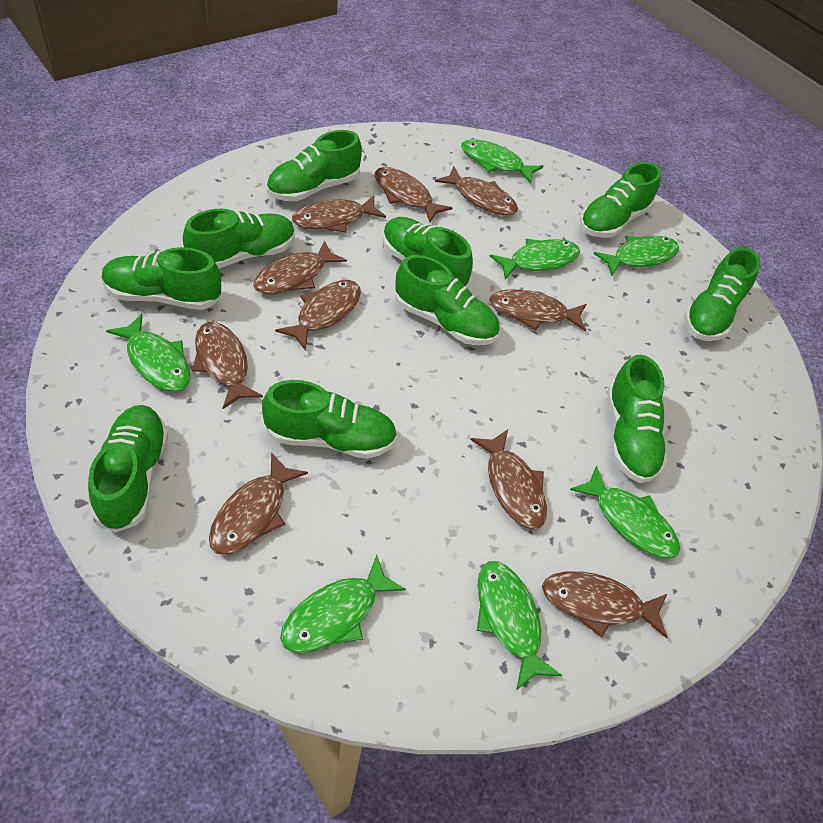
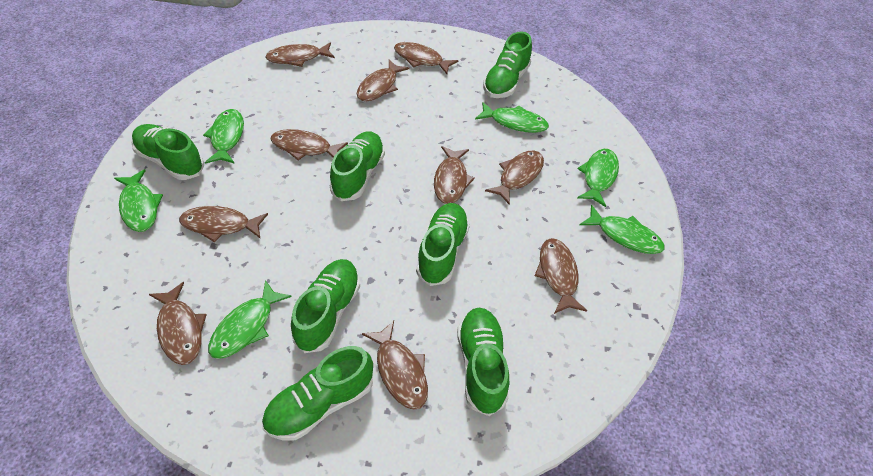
green fish: 7 -> 6
green shoe: 10 -> 7

